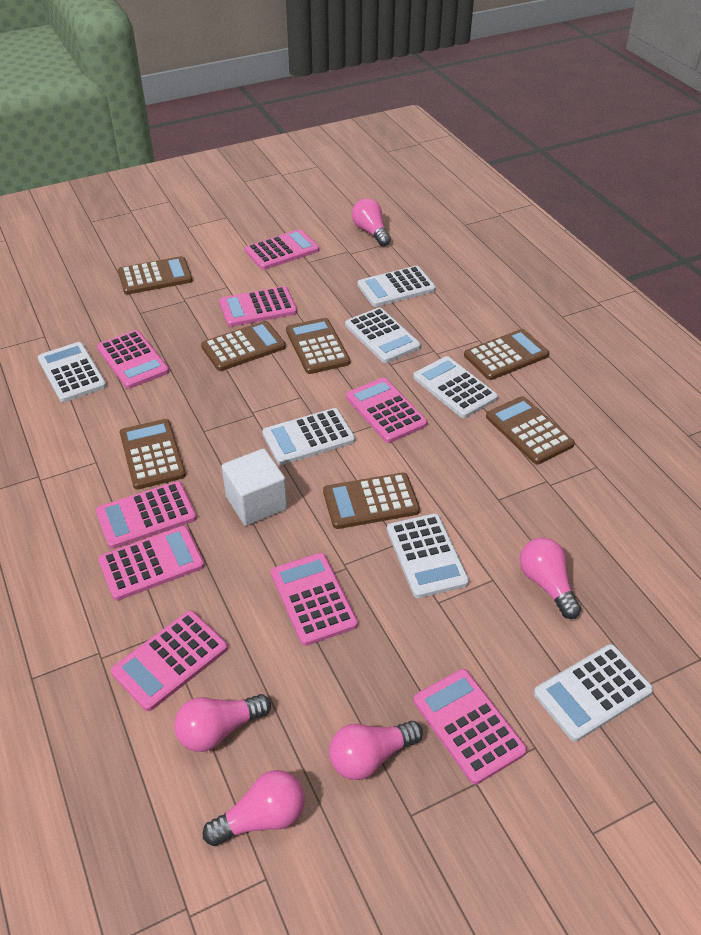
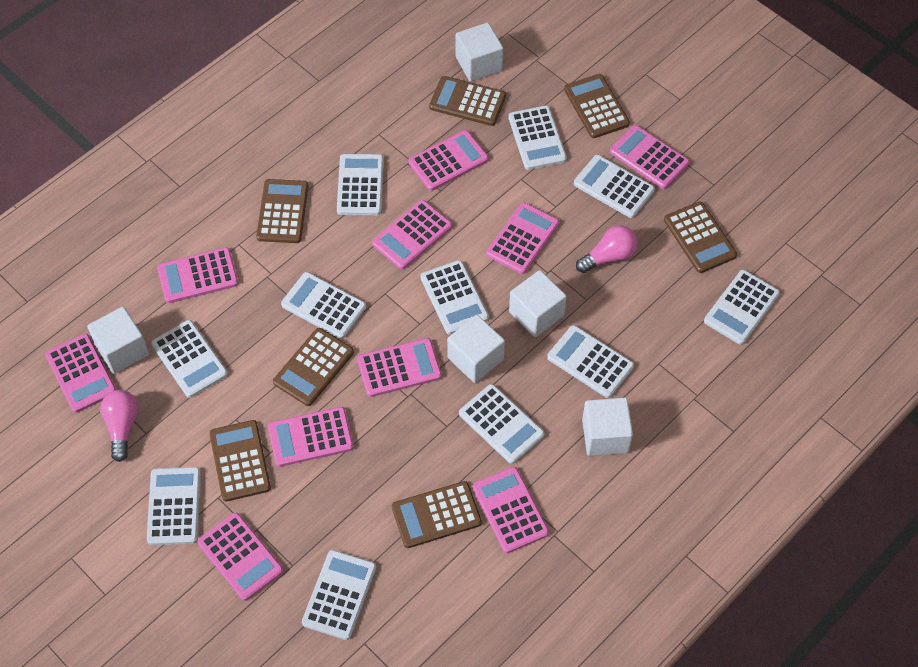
pink calculator: 9 -> 10
pink light bulb: 5 -> 2
white calculator: 7 -> 11
white cube: 1 -> 5

